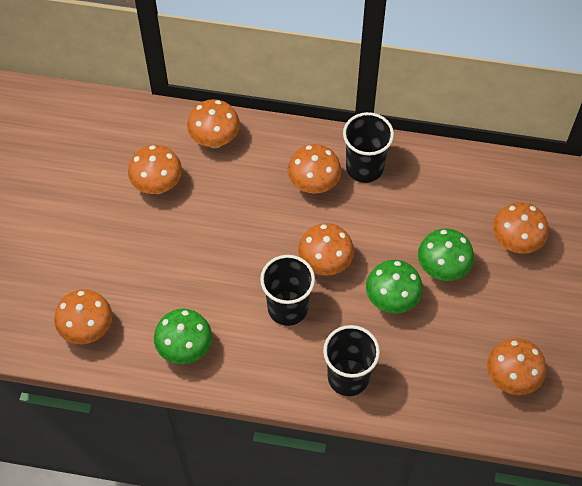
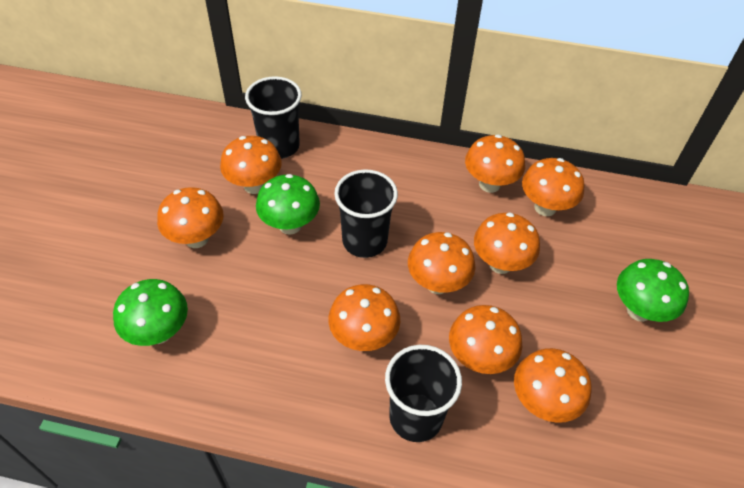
orange mushroom: 7 -> 9

